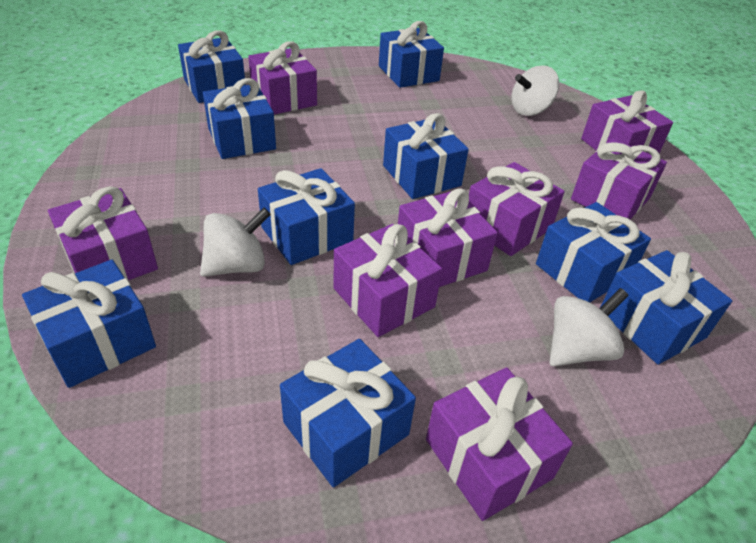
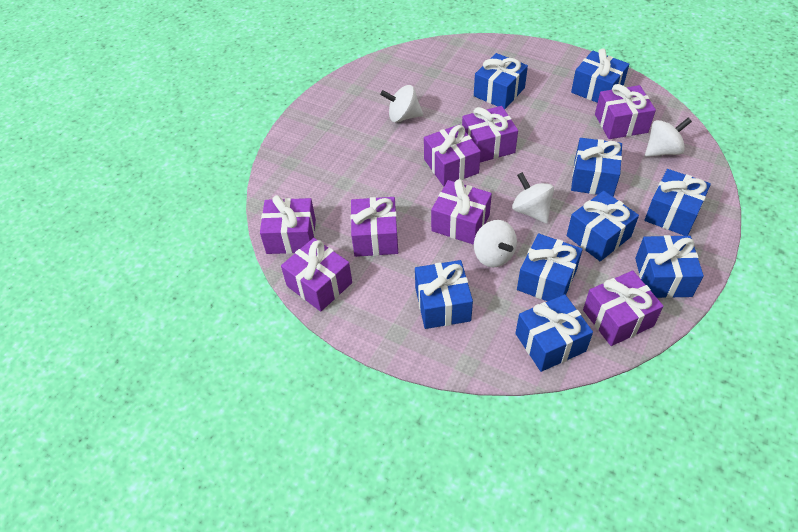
white spinning top: 3 -> 4

